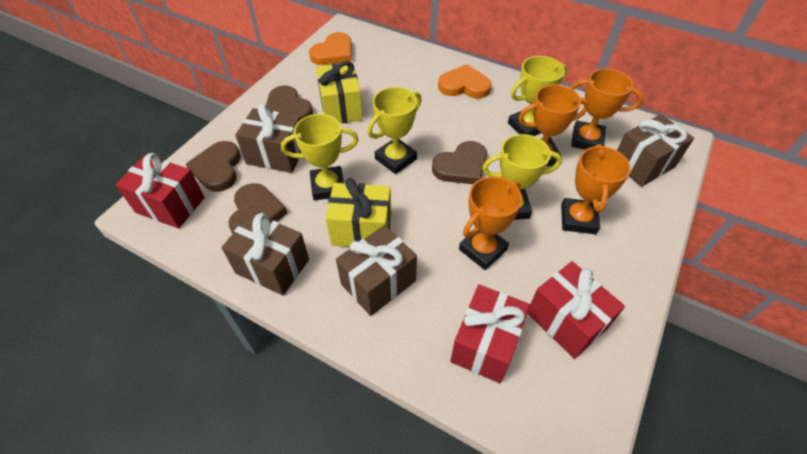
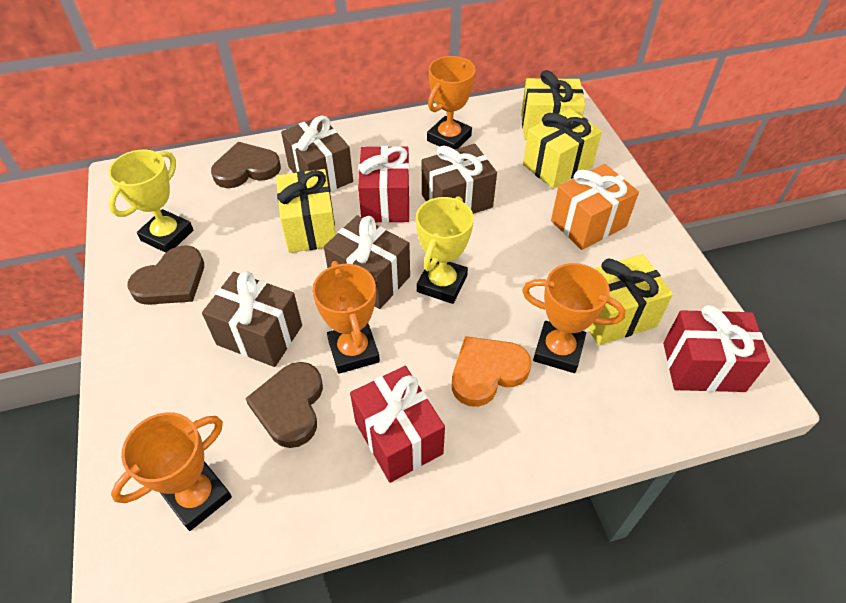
brown heart: 4 -> 3
orange gift: 0 -> 1
orange heart: 2 -> 1
yellow gift: 2 -> 4
yellow trophy: 4 -> 2

